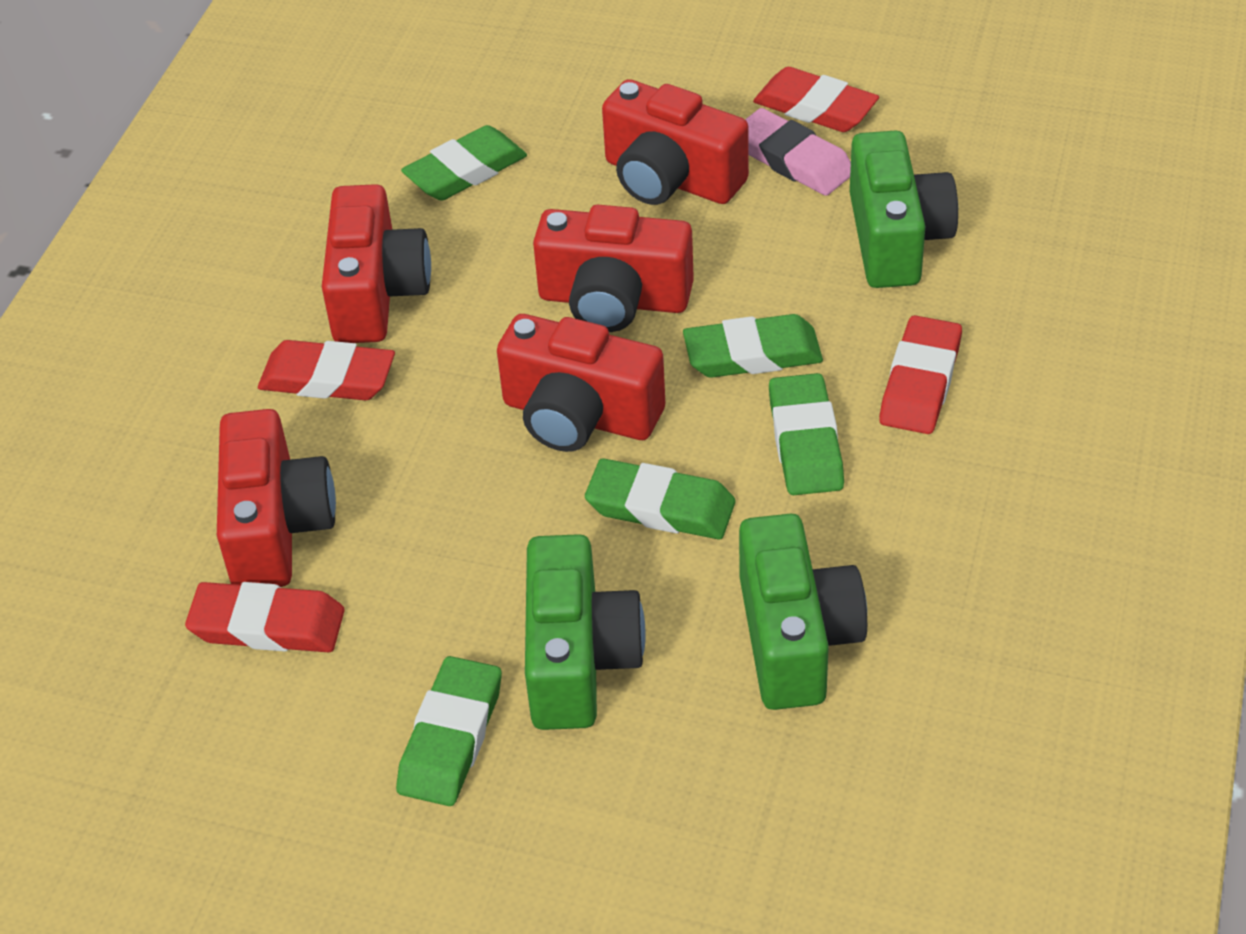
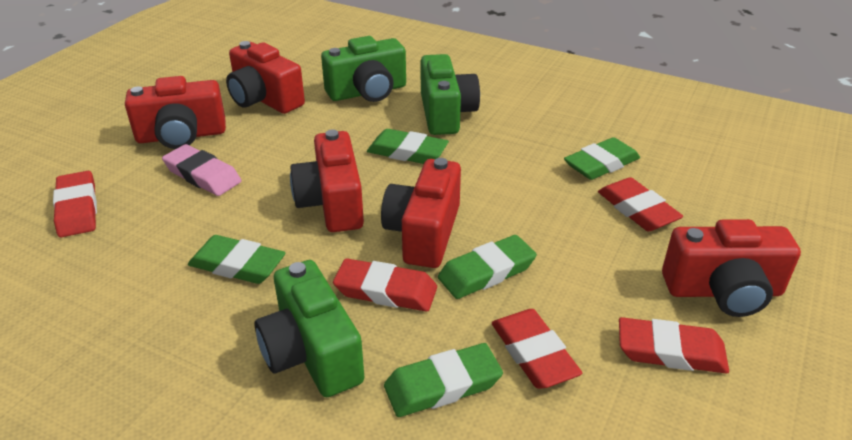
red eraser: 4 -> 5

